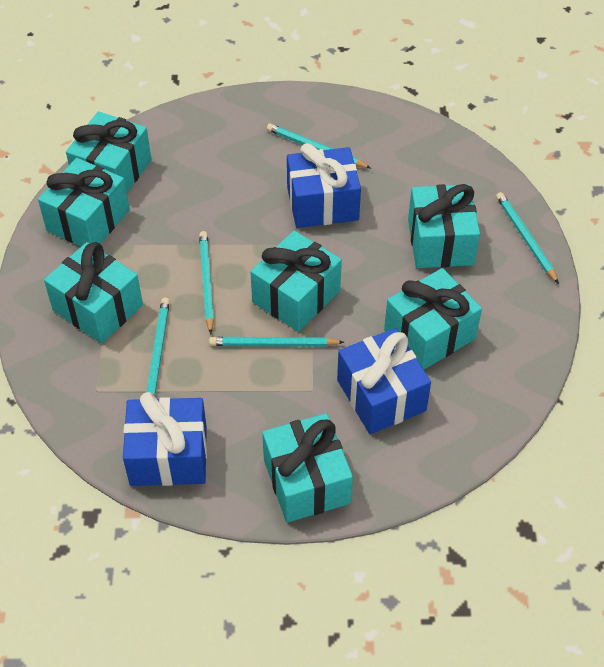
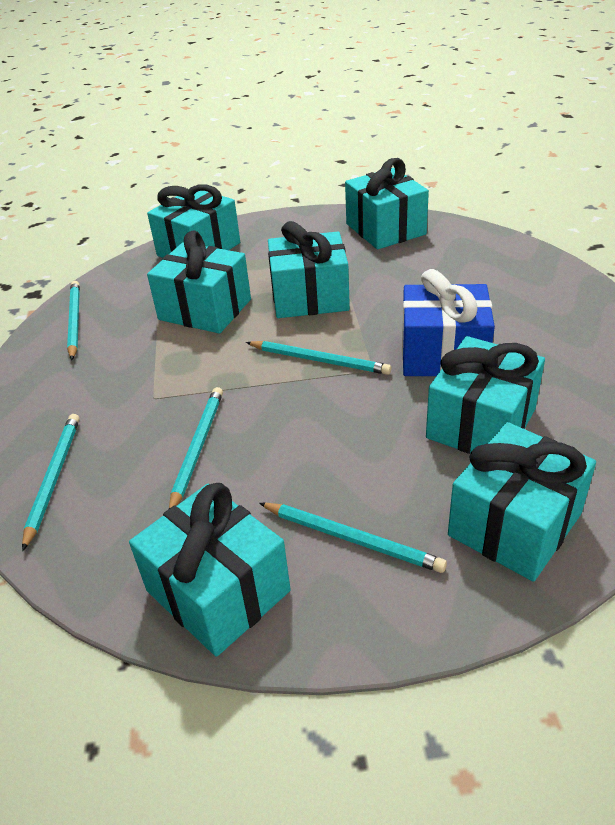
blue gift: 3 -> 1

